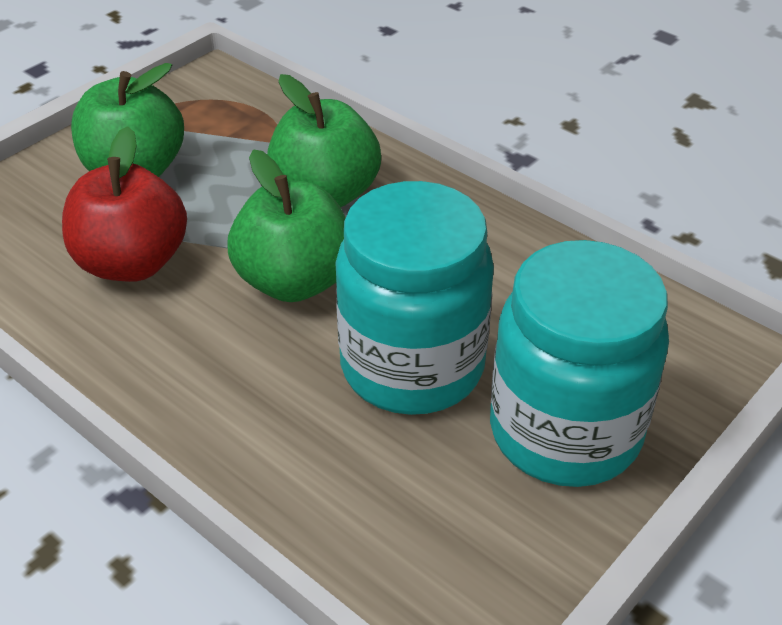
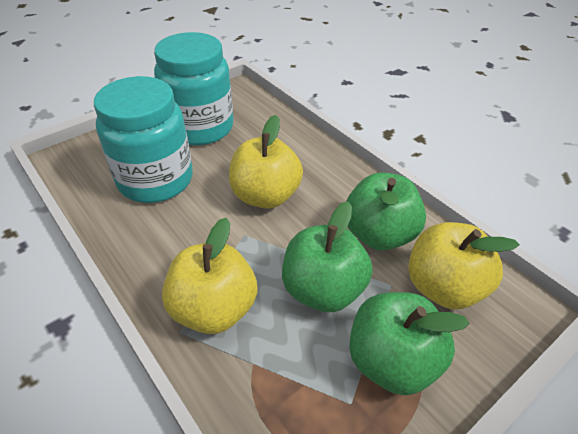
red apple: 1 -> 0
yellow apple: 0 -> 3

